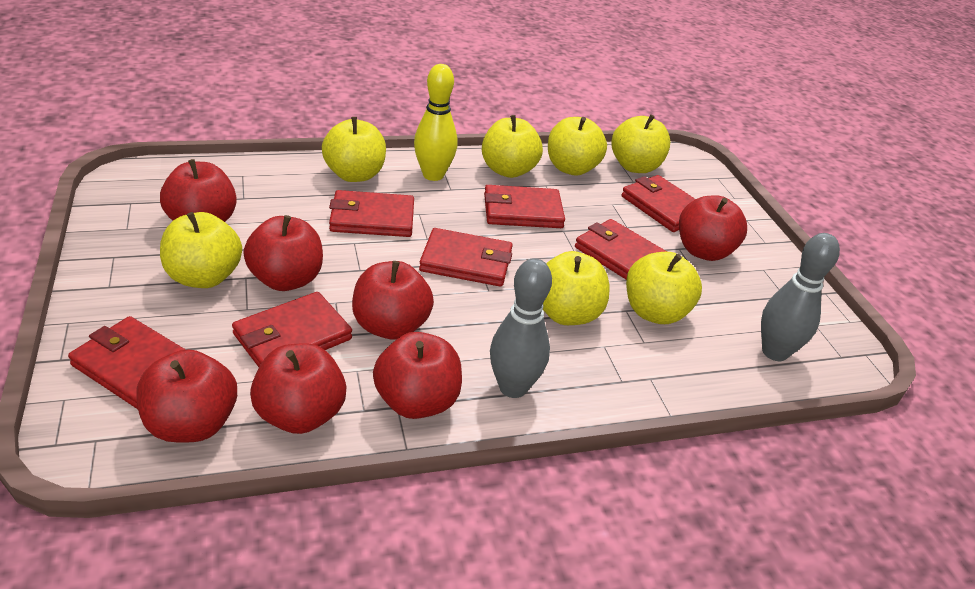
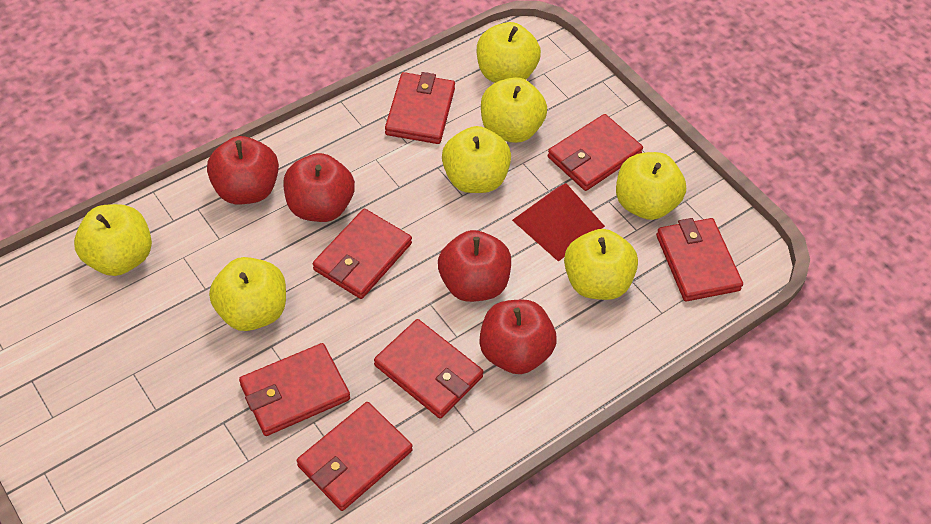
grey bowling pin: 2 -> 0
red apple: 7 -> 4
red pyramid: 0 -> 1
yellow bowling pin: 1 -> 0

